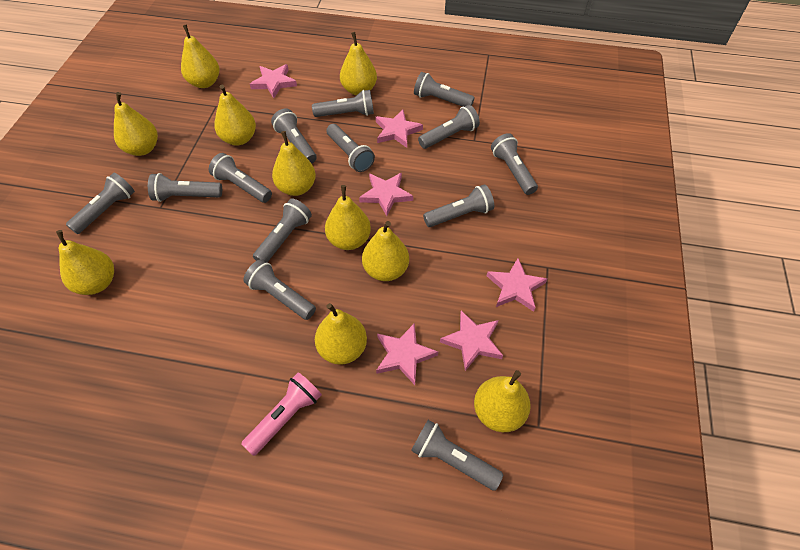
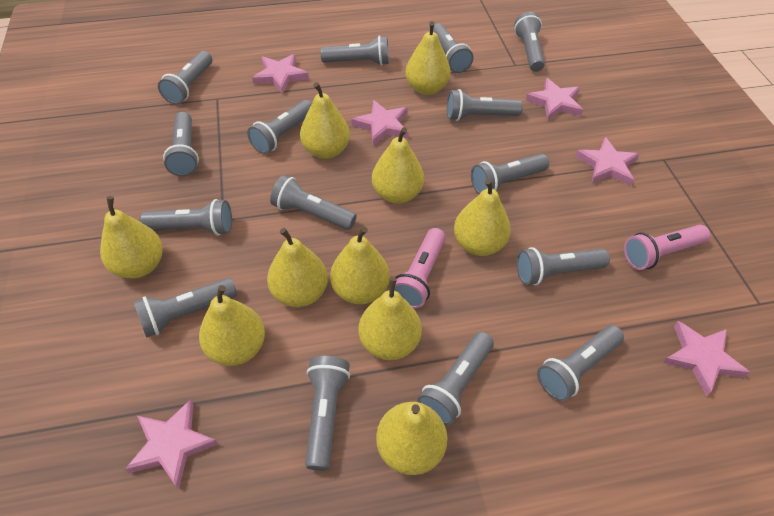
grey flashlight: 13 -> 15
pink flashlight: 1 -> 2

